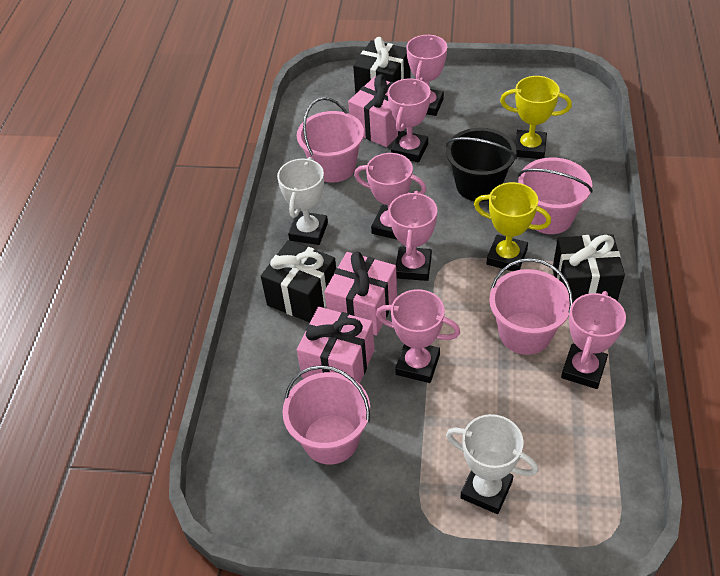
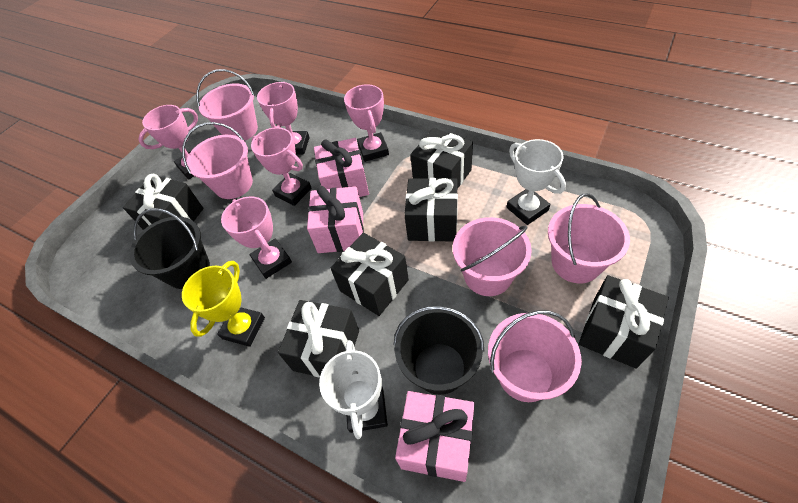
black bucket: 1 -> 2
black gift: 3 -> 6
pink bucket: 4 -> 5
pink trophy: 6 -> 5
yellow trophy: 2 -> 1

